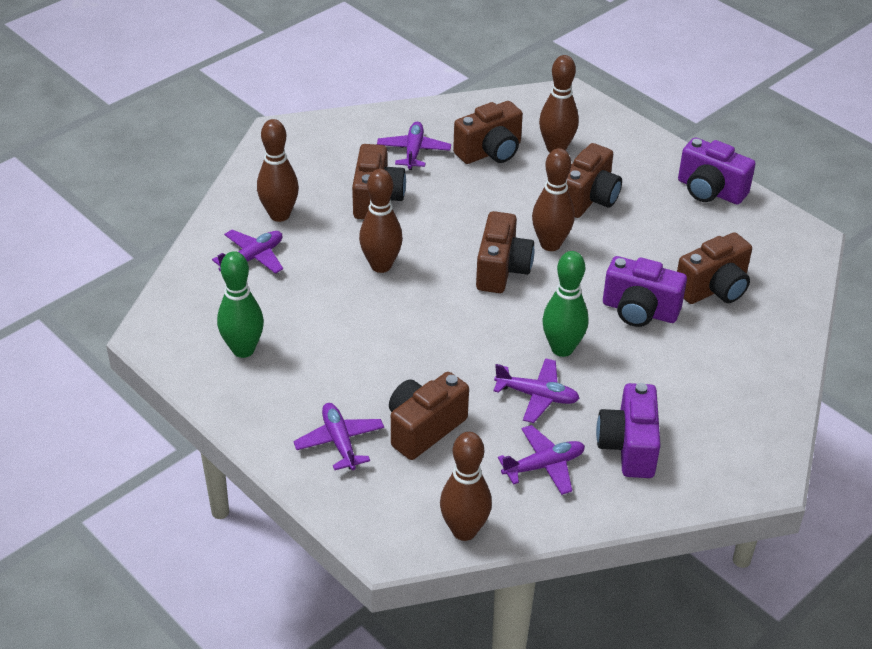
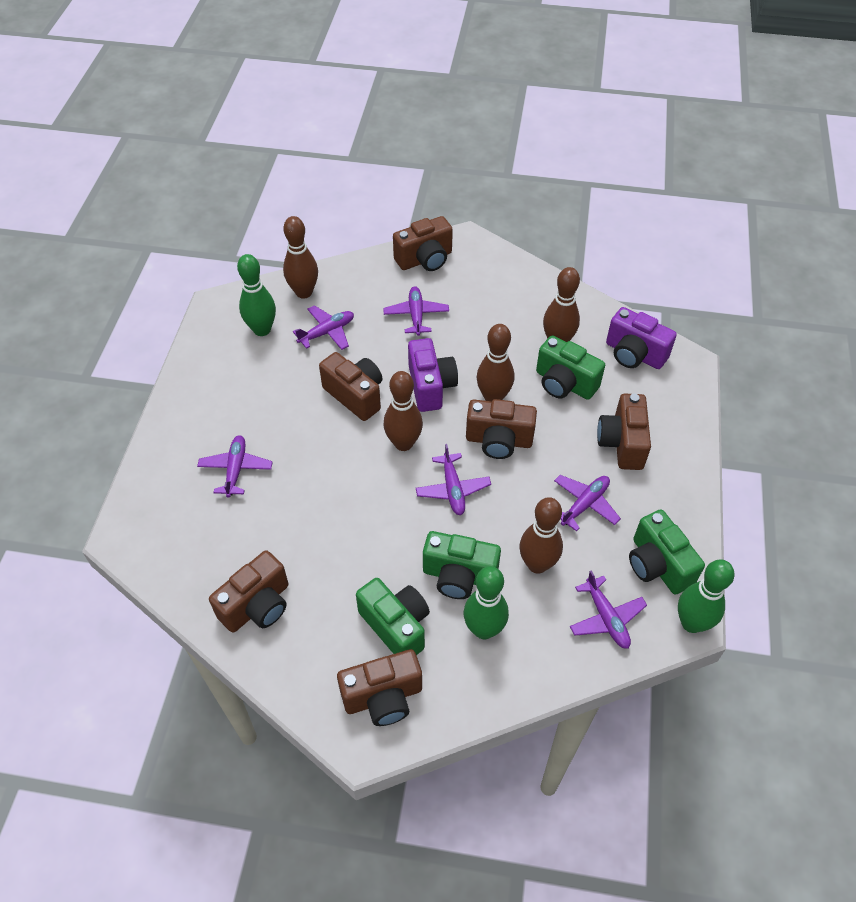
green bowling pin: 2 -> 3
green camera: 0 -> 4
purple camera: 3 -> 2
purple plane: 5 -> 6

